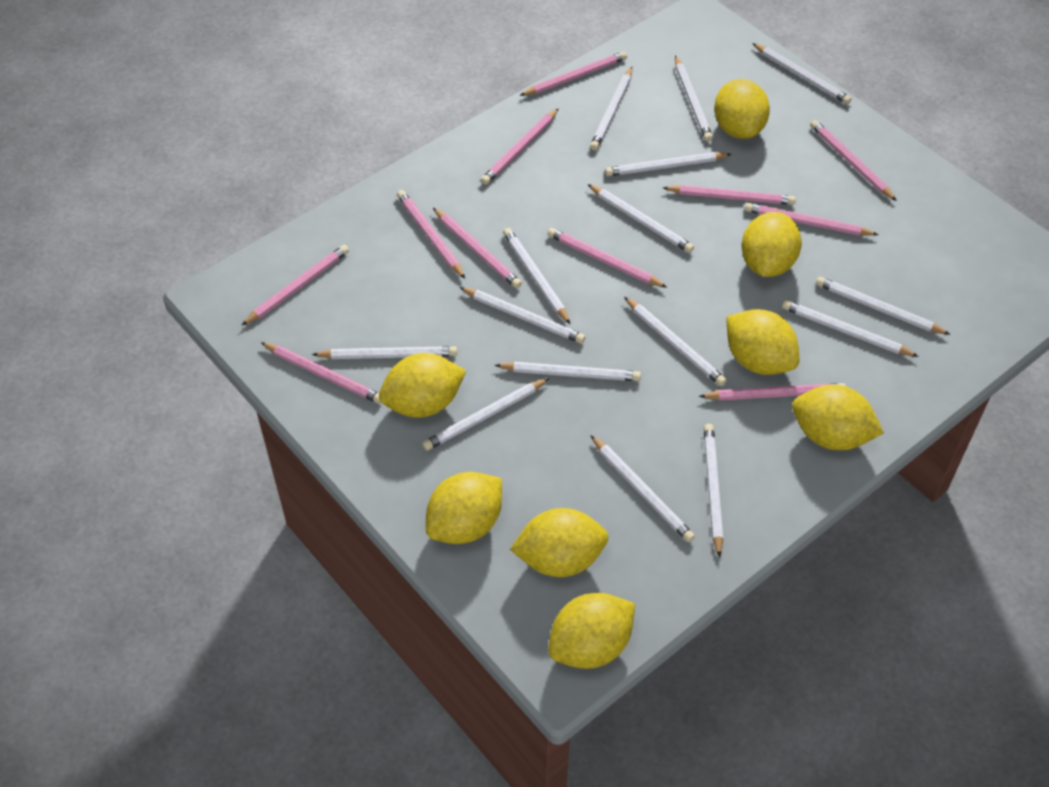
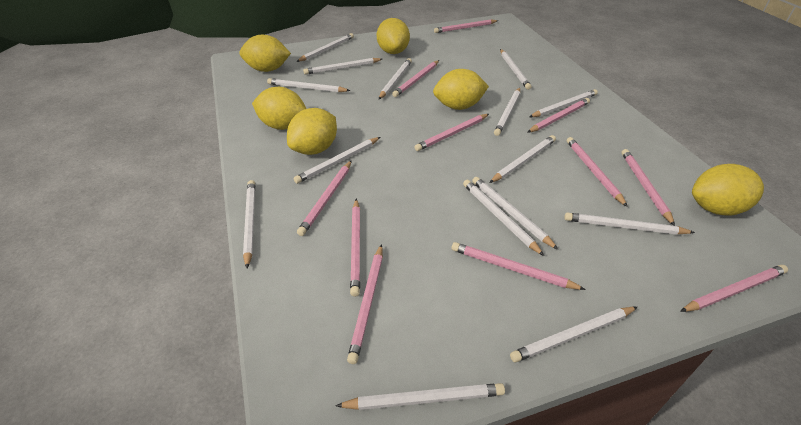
yellow lemon: 8 -> 6

